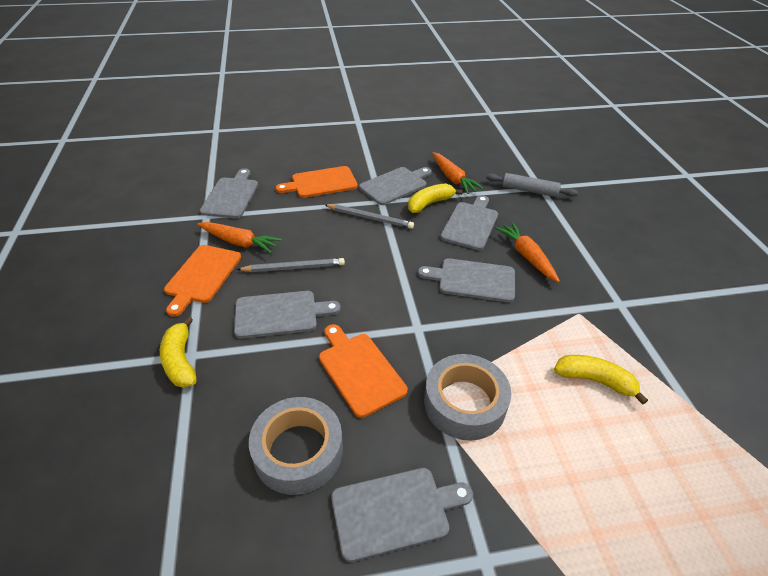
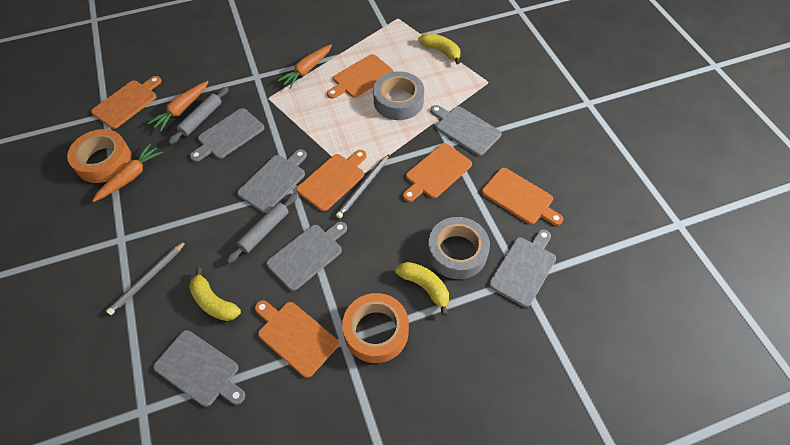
grey rolling pin: 1 -> 2
orange cutting board: 3 -> 6
orange tape: 0 -> 2

